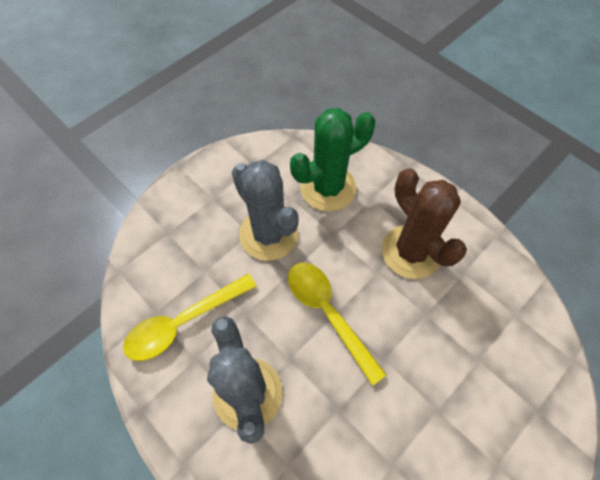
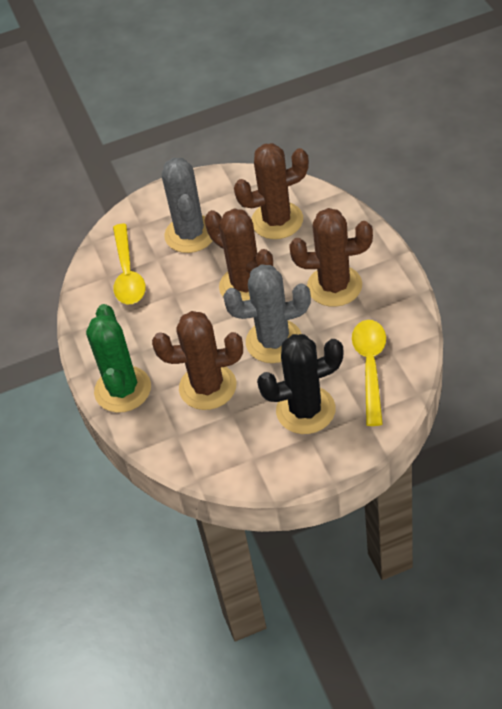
black cactus: 0 -> 1
brown cactus: 1 -> 4

